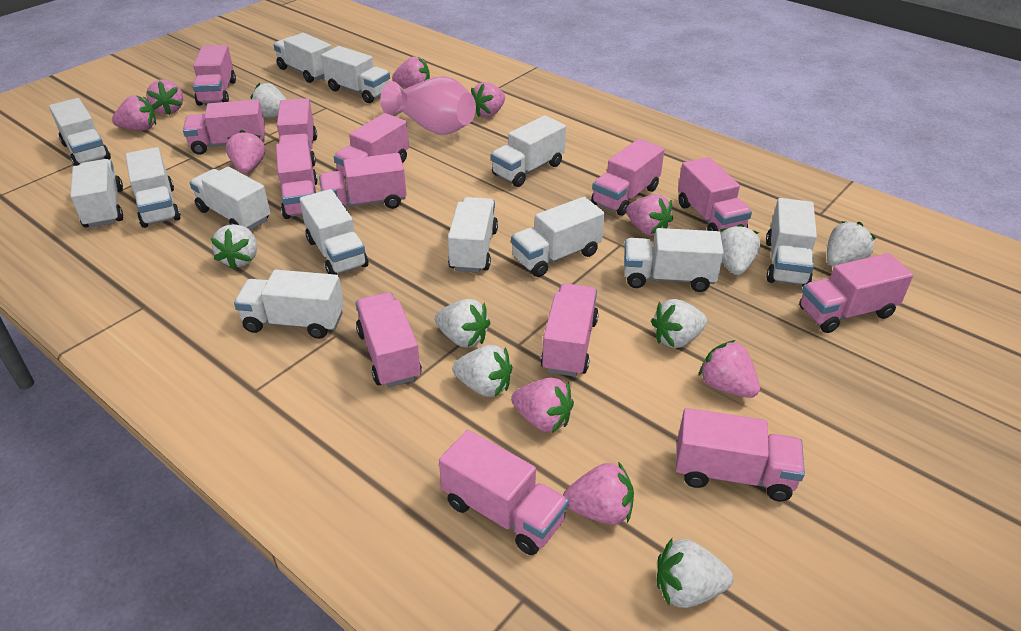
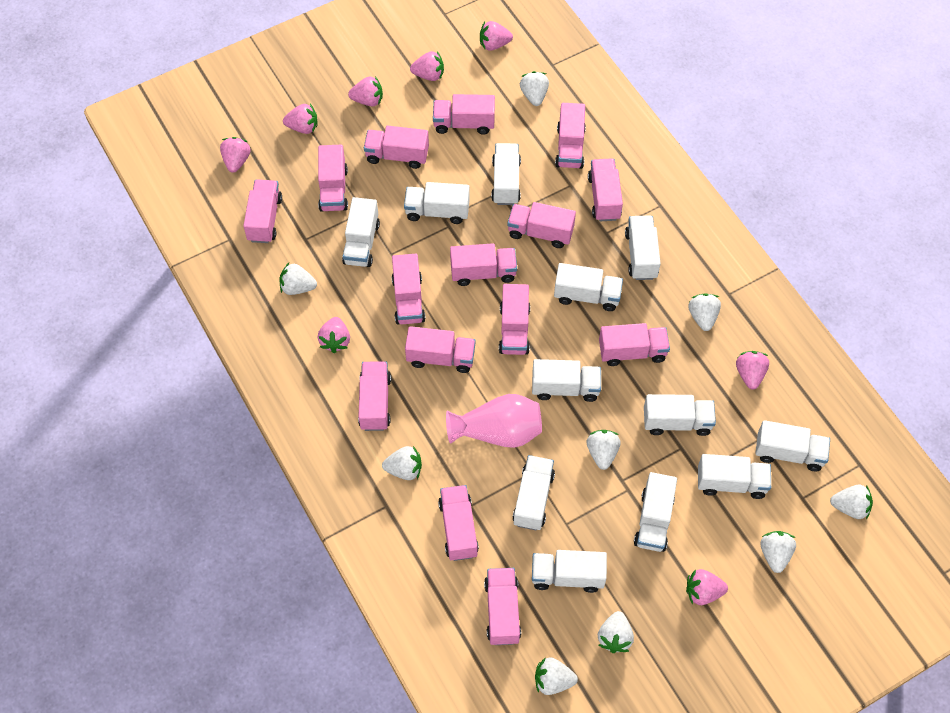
pink strawberry: 9 -> 8
pink truck: 13 -> 15
white strawberry: 8 -> 9
white truck: 13 -> 12

